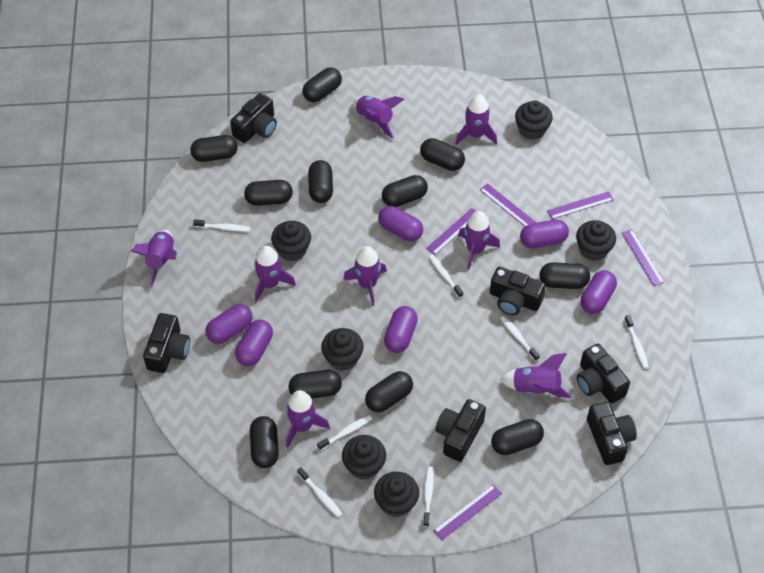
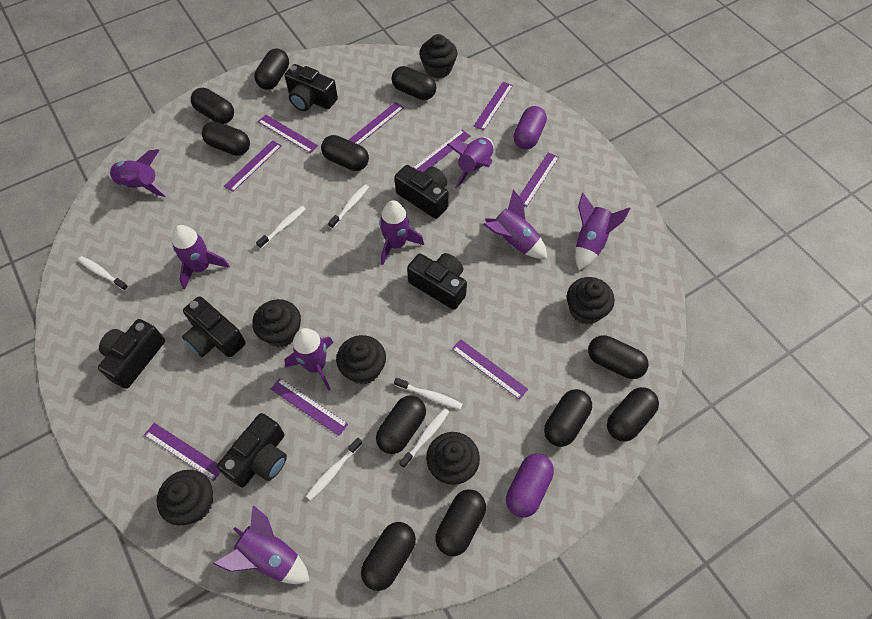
purple capsule: 6 -> 2
purple ruler: 5 -> 9
white toothbrush: 7 -> 6

